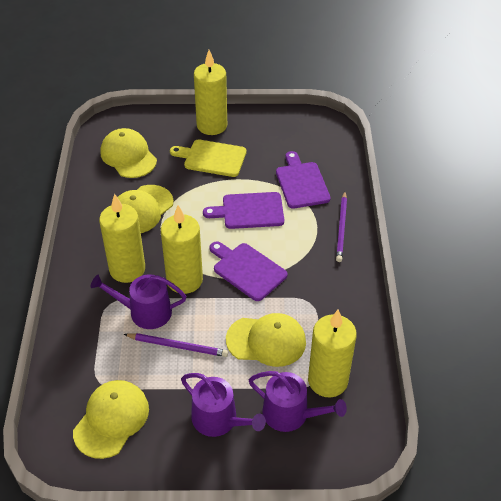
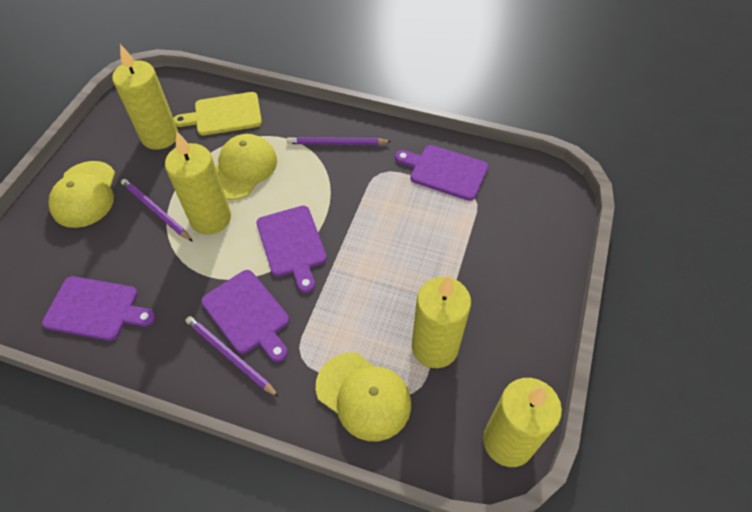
purple cutting board: 3 -> 4
purple pencil: 2 -> 3
purple watering can: 3 -> 0
yellow cap: 4 -> 3

